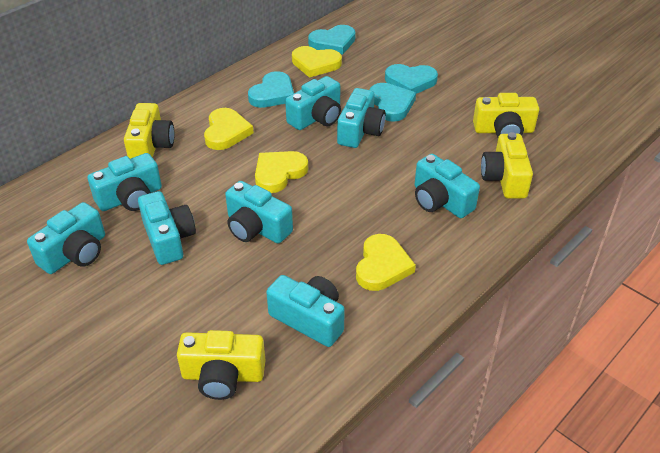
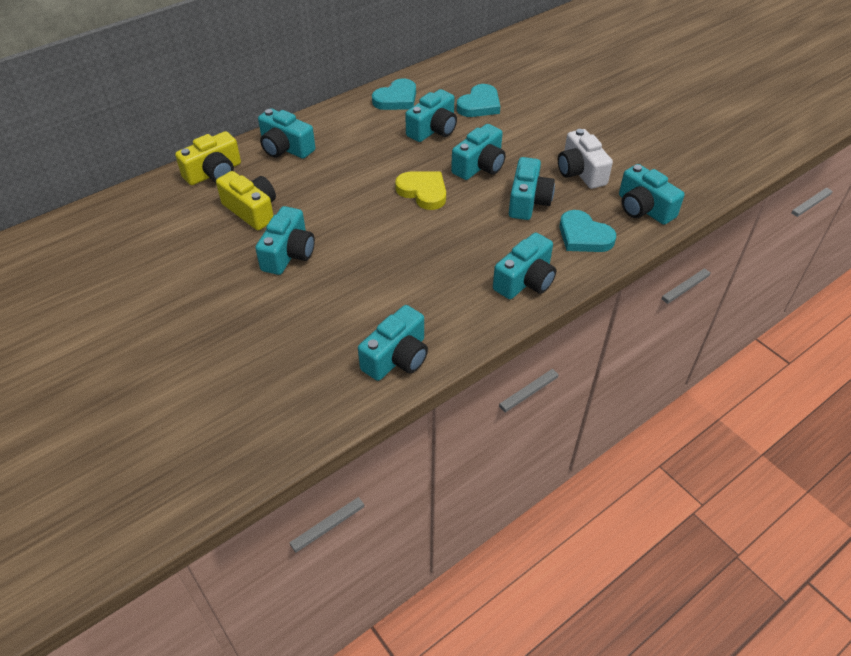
turquoise heart: 4 -> 3
white camera: 0 -> 1
yellow camera: 4 -> 2
yellow heart: 4 -> 1

